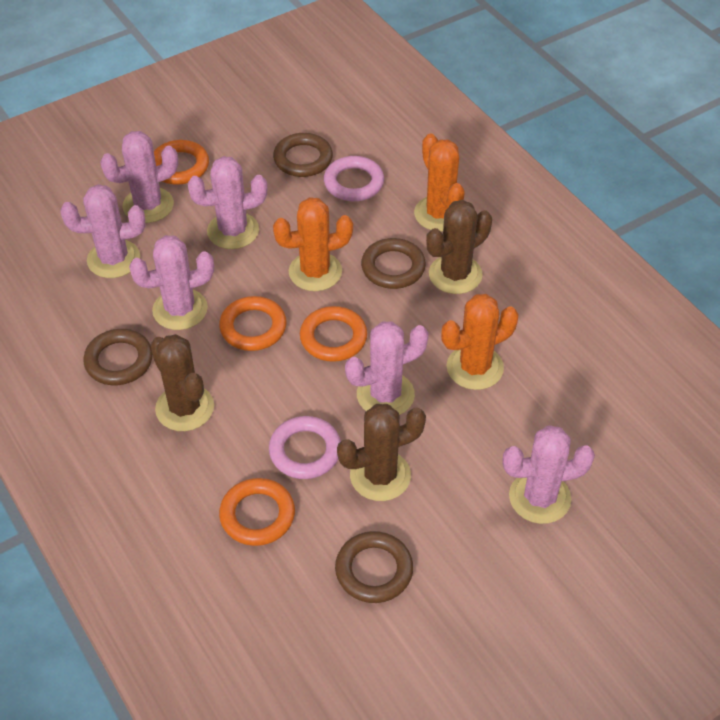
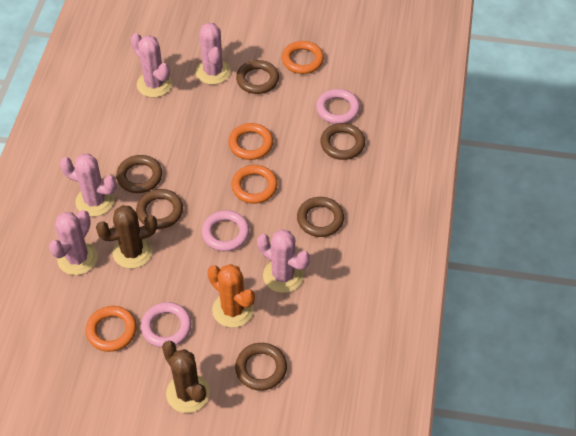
brown cactus: 3 -> 2
brown ring: 4 -> 6
orange cactus: 3 -> 1
pink cactus: 6 -> 5
pink ring: 2 -> 3

